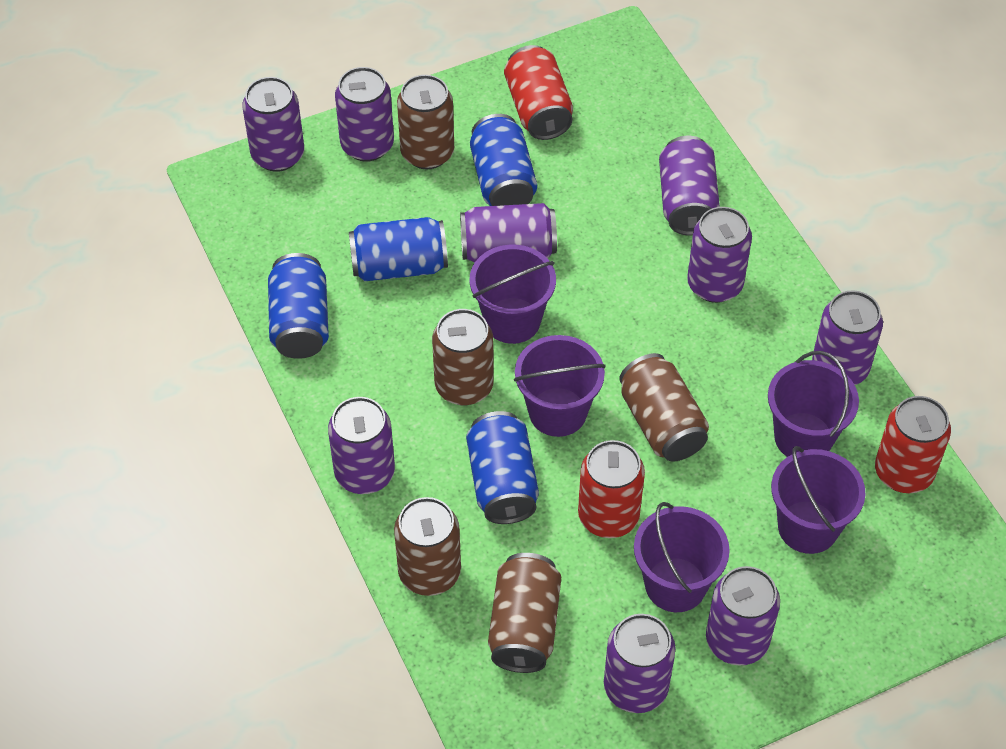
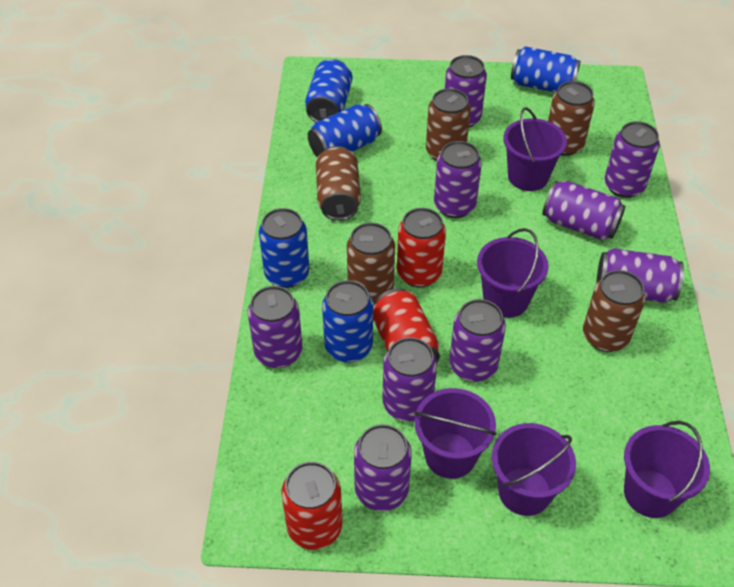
blue can: 4 -> 5

